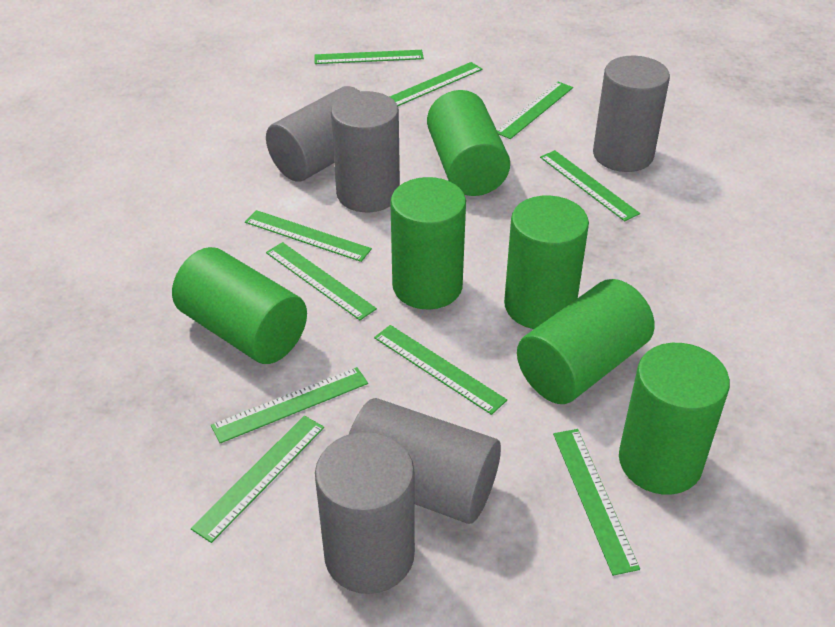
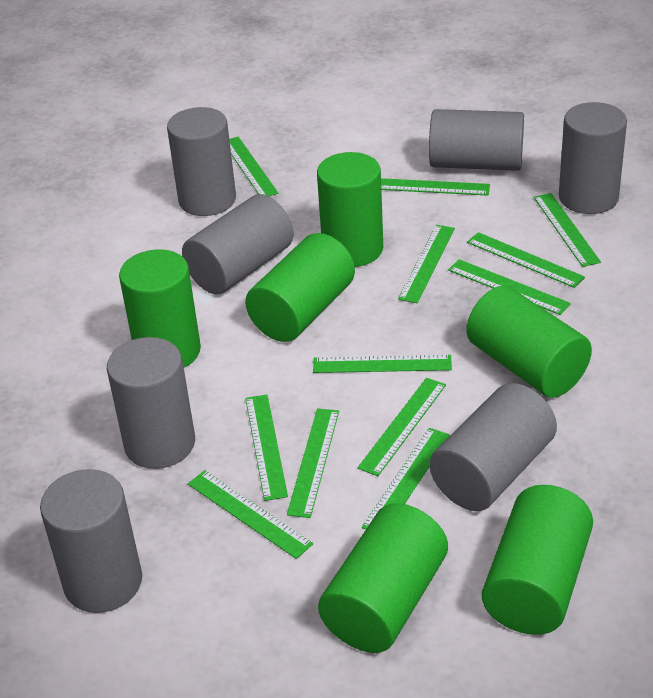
green ruler: 10 -> 12
grey cylinder: 5 -> 7

